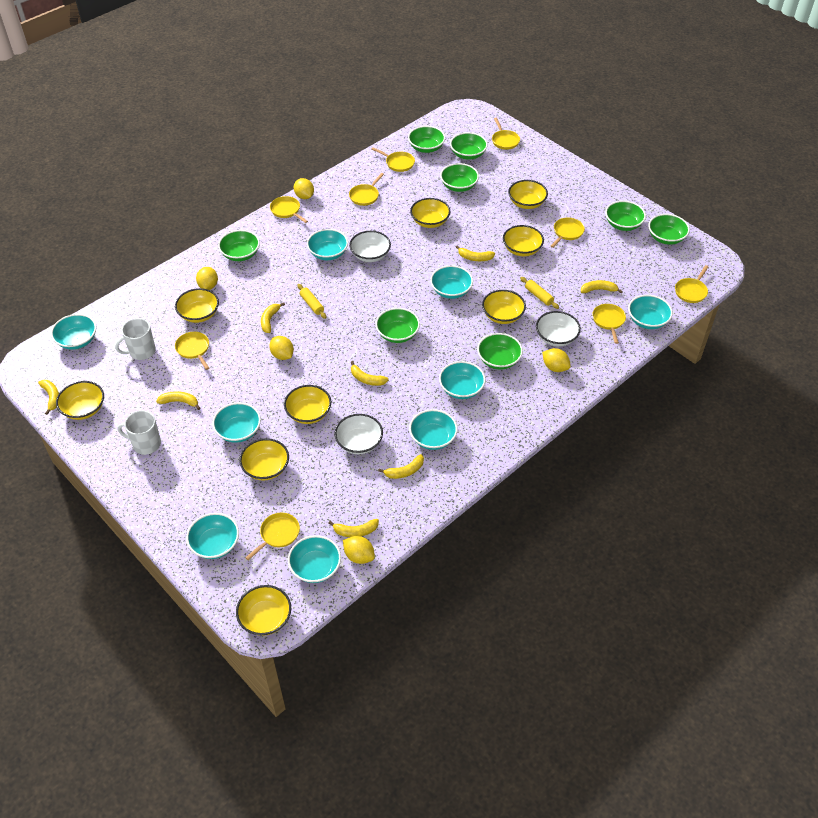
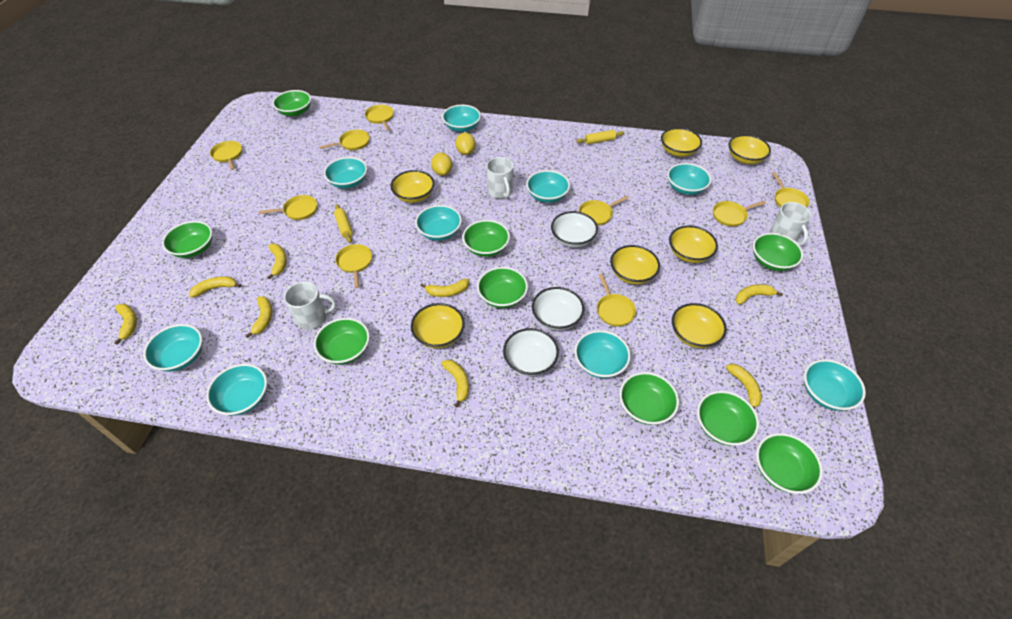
green bowl: 8 -> 9
white mug: 2 -> 3
yellow bowl: 9 -> 7
yellow lemon: 5 -> 2

